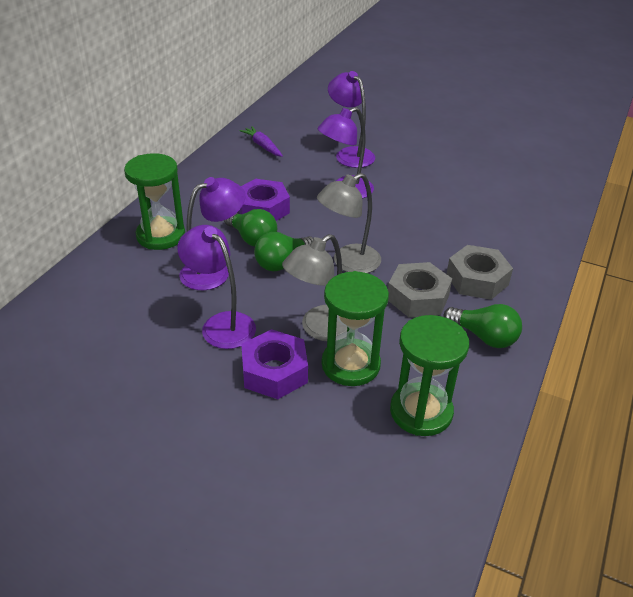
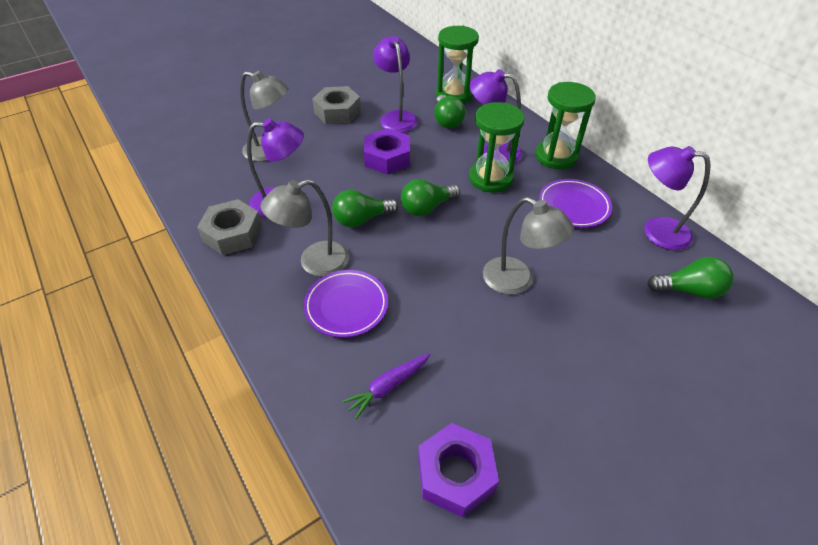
green light bulb: 3 -> 4
grey lamp: 2 -> 3
purple plate: 0 -> 2

